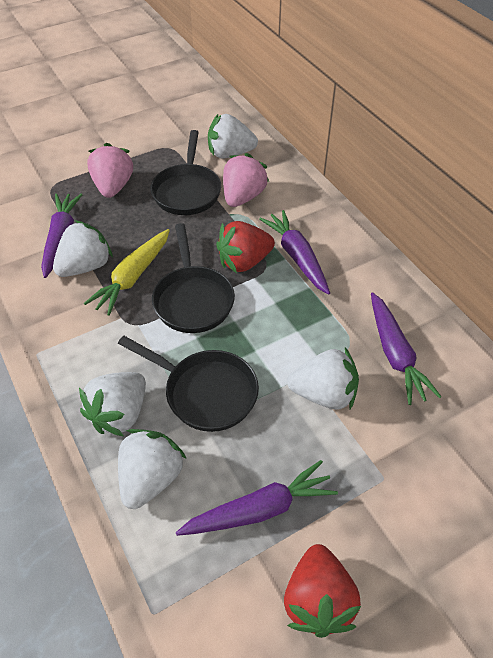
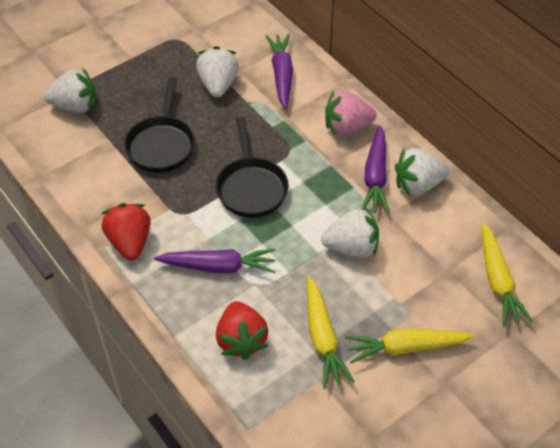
black pan: 3 -> 2
pink strawberry: 2 -> 1
purple carrot: 4 -> 3
white strawberry: 5 -> 4
yellow carrot: 1 -> 3

